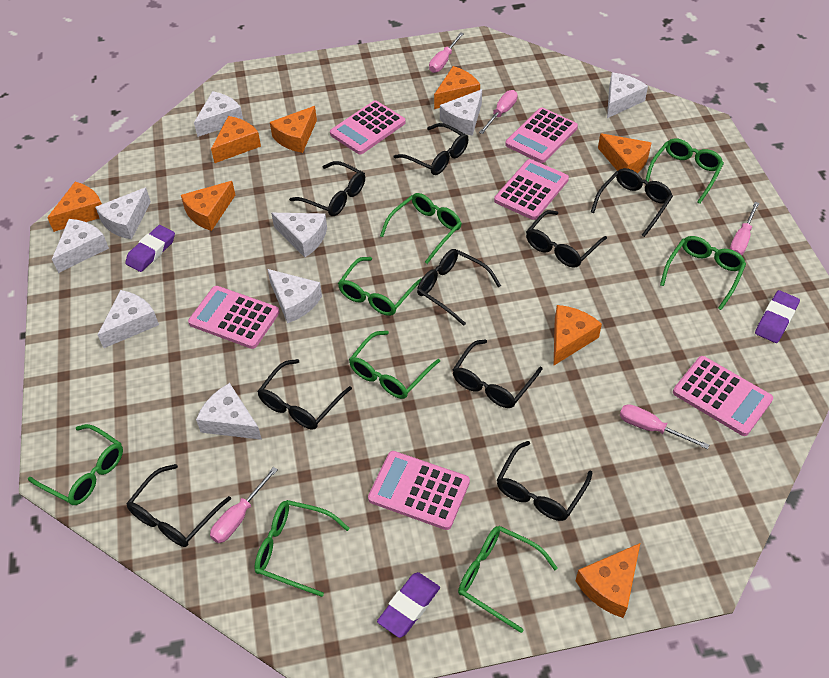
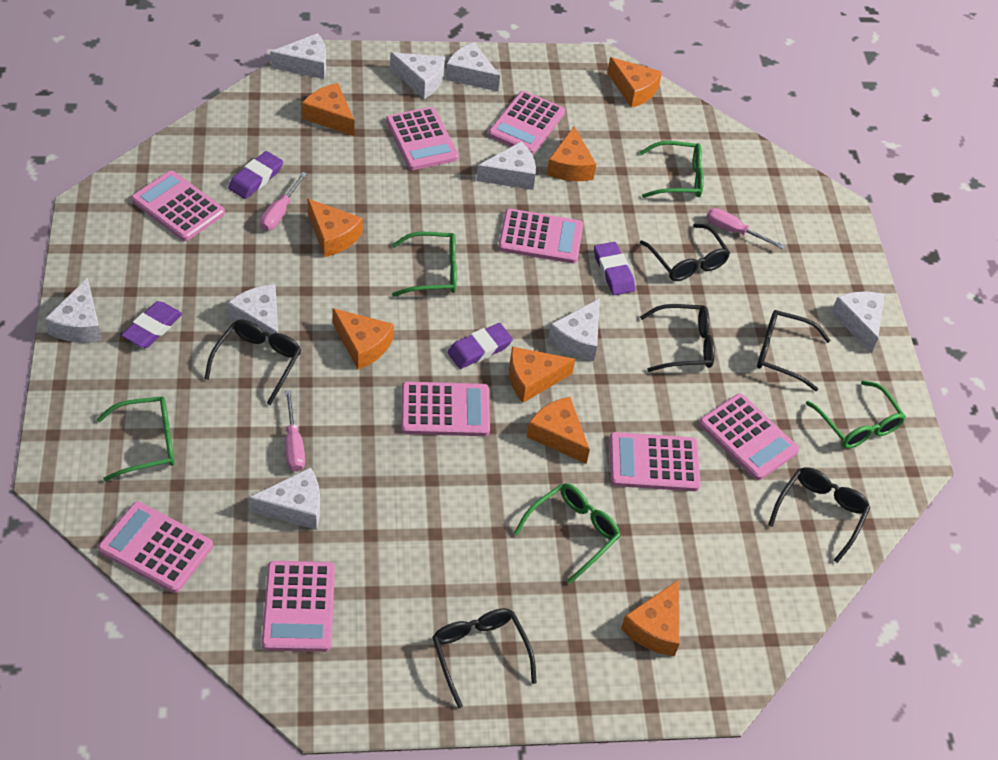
black glasses: 9 -> 6
green glasses: 8 -> 5
pink calculator: 6 -> 9
pink screwdriver: 5 -> 3
purple eraser: 3 -> 4

